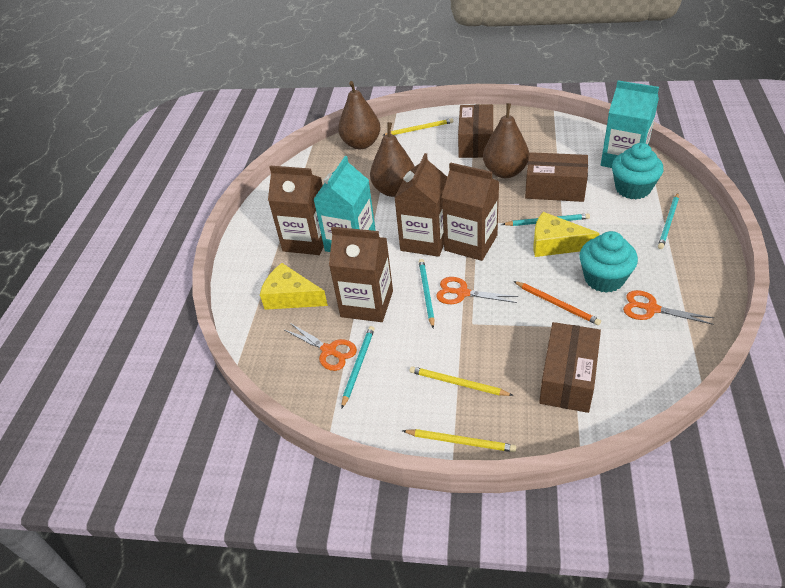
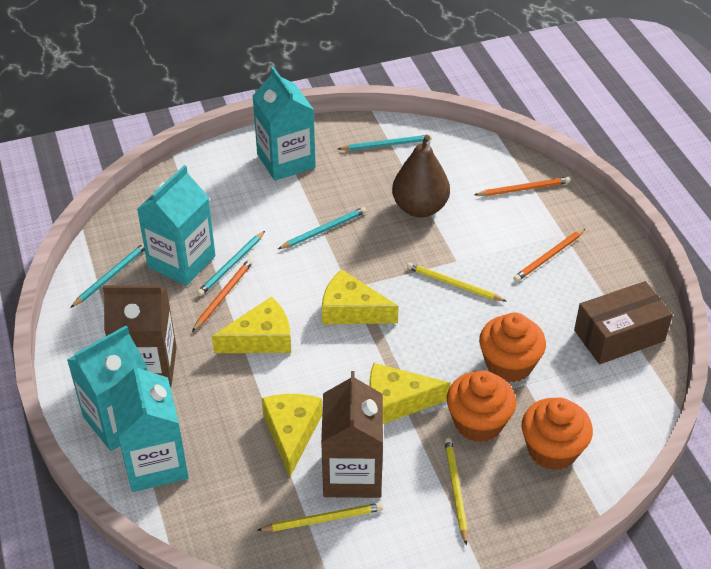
brown box: 3 -> 1
brown carton: 4 -> 2
brown pear: 3 -> 1
orange cupcake: 0 -> 3
orange pencil: 1 -> 3
orange scissors: 3 -> 0
turquoise carton: 2 -> 4
turquoise cupcake: 2 -> 0
yellow cheese: 2 -> 4

